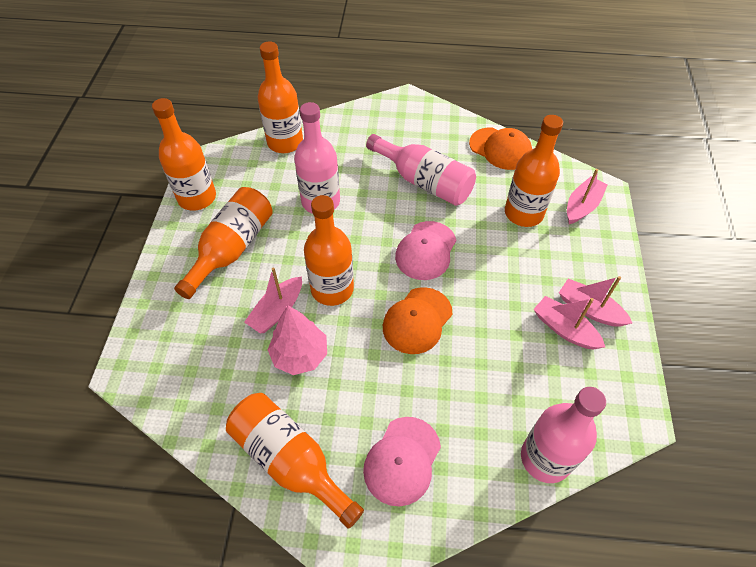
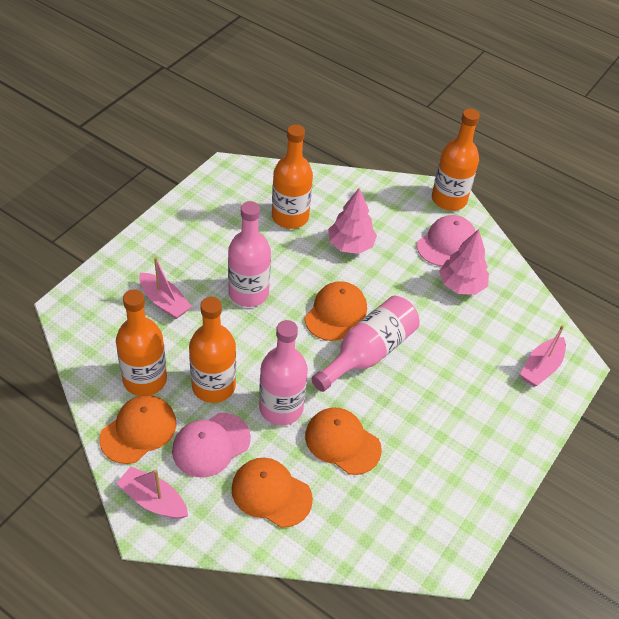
orange bottle: 6 -> 4
orange cap: 2 -> 4
pink boat: 4 -> 3
pink tree: 1 -> 2

